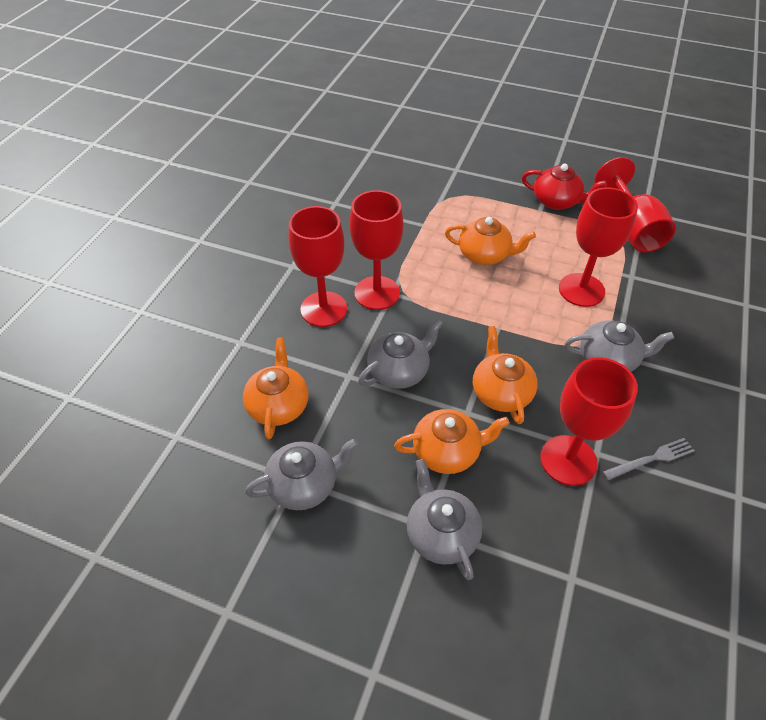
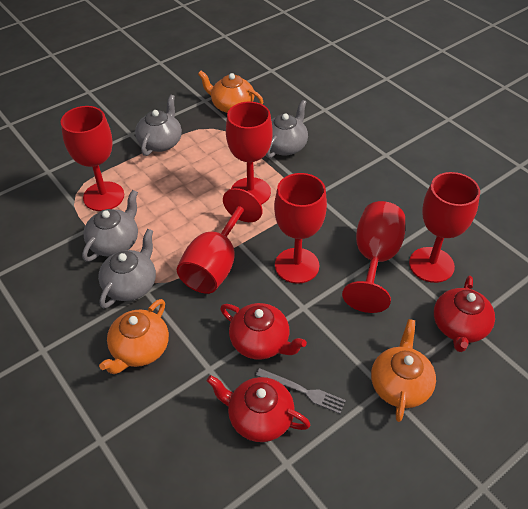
orange teapot: 4 -> 3
red goblet: 5 -> 6
red teapot: 1 -> 3

